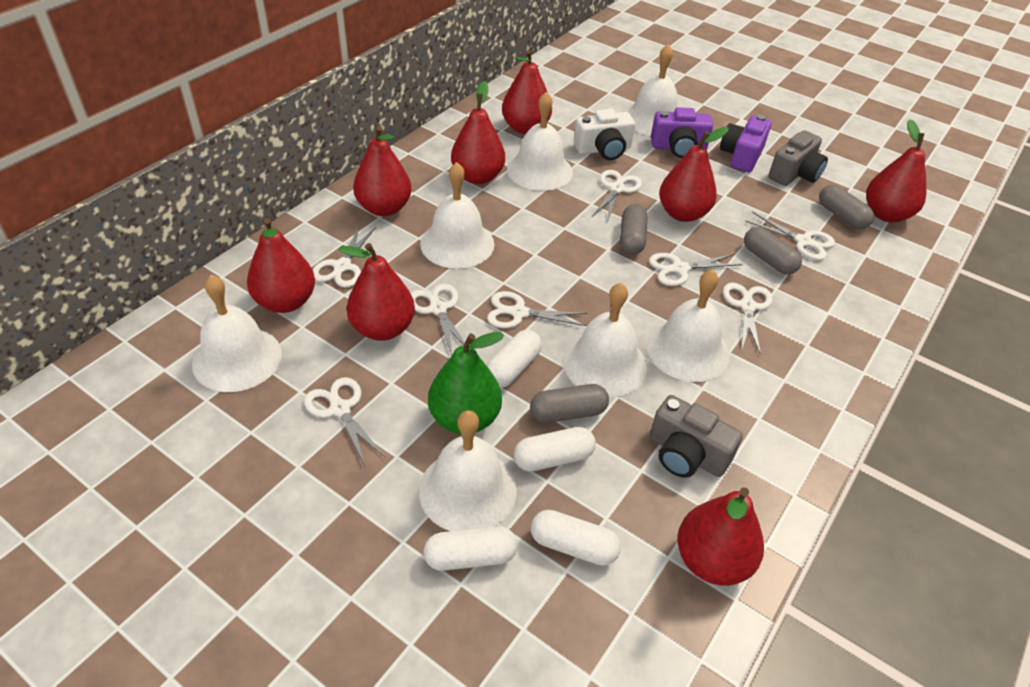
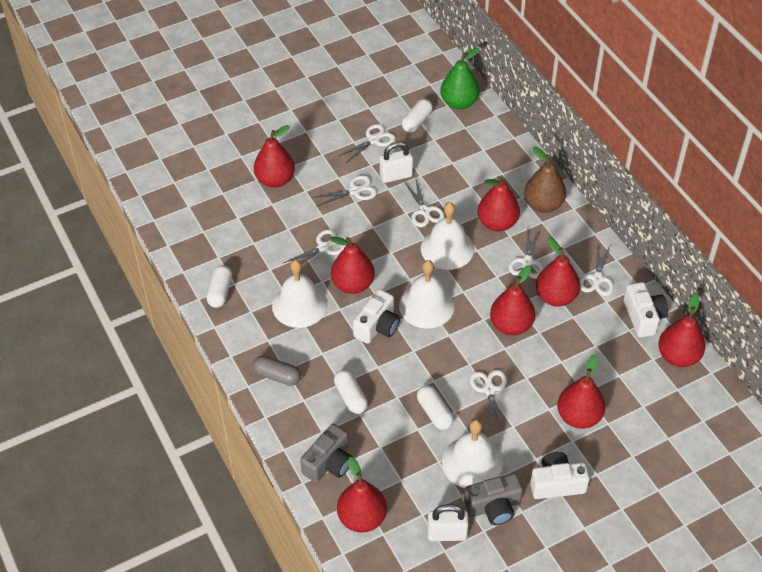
brown pear: 0 -> 1
grey capsule: 4 -> 1
purple camera: 2 -> 0
white bell: 7 -> 4
white camera: 1 -> 3
white padlock: 0 -> 2
white scissors: 8 -> 7

